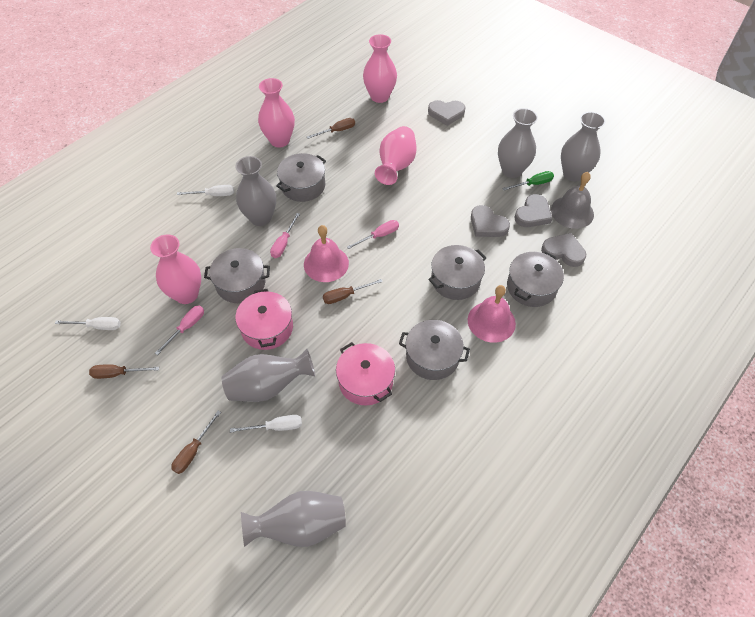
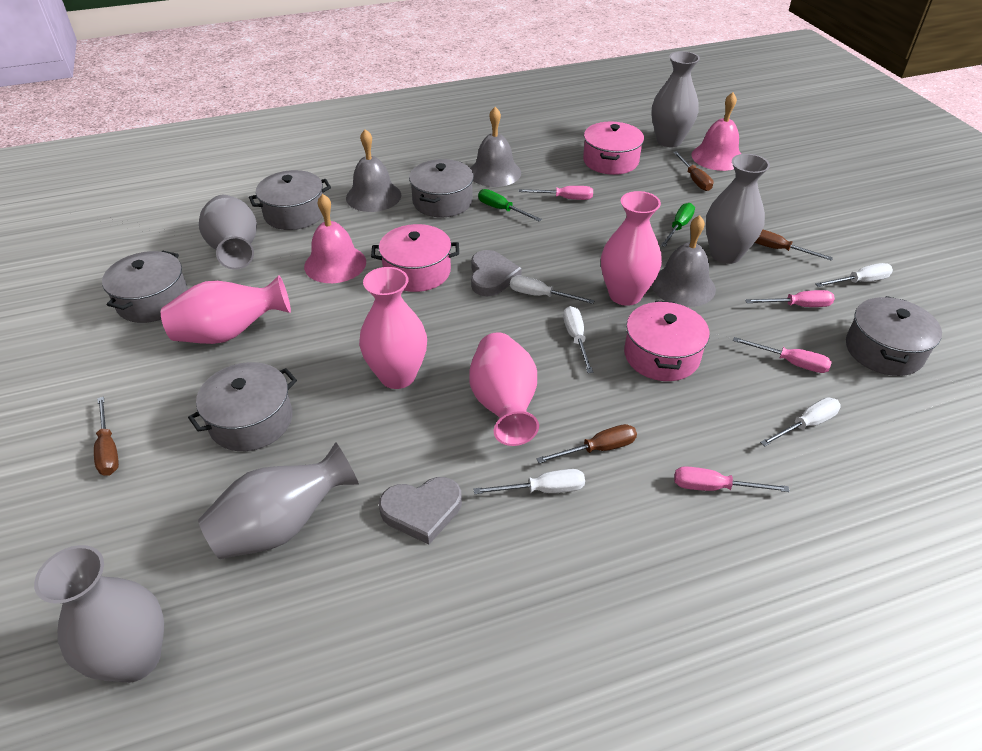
green screwdriver: 1 -> 2
grey bell: 1 -> 3
grey heart: 4 -> 2
pink pot: 2 -> 3
pink screwdriver: 3 -> 4
white screwdriver: 3 -> 5

